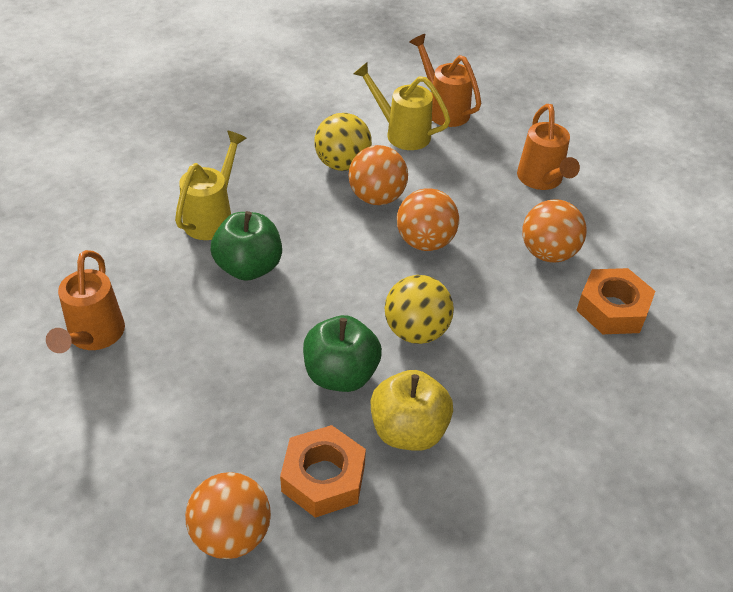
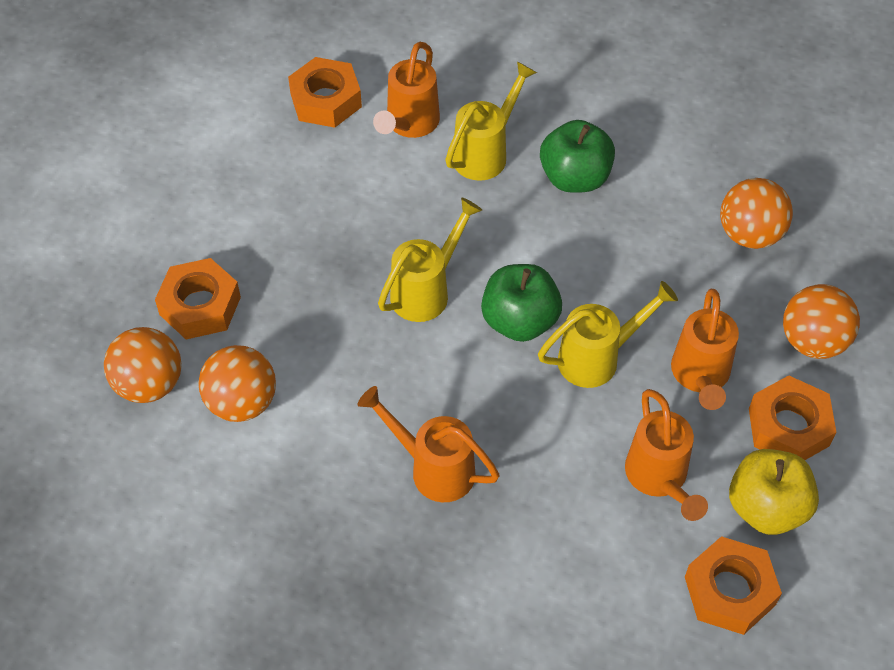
orange nut: 2 -> 4
orange watering can: 3 -> 4
yellow ball: 2 -> 0
yellow watering can: 2 -> 3

